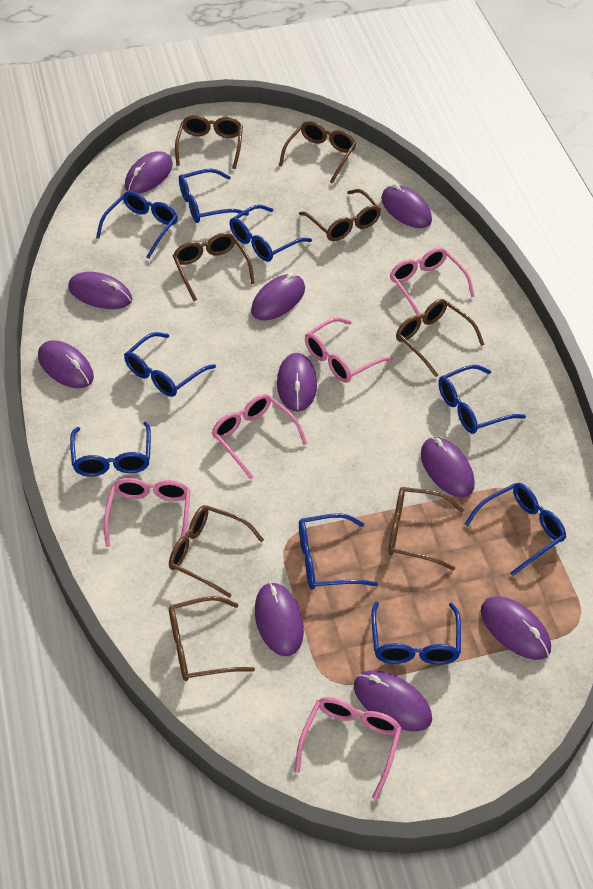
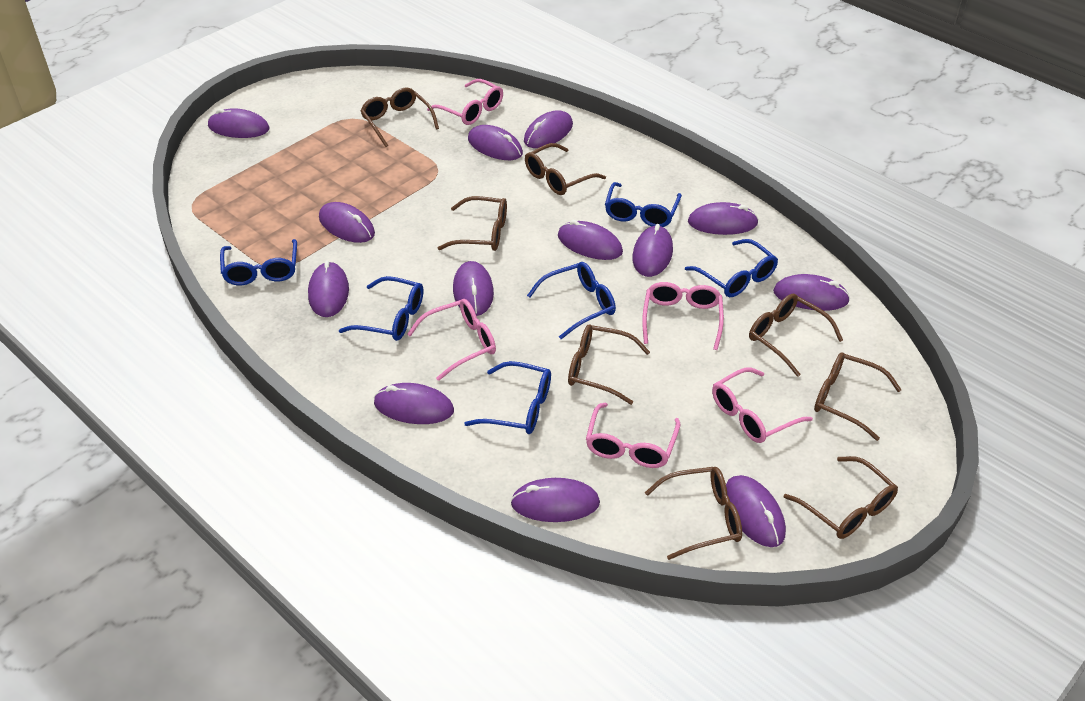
blue glasses: 9 -> 6
purple mouse: 10 -> 13

